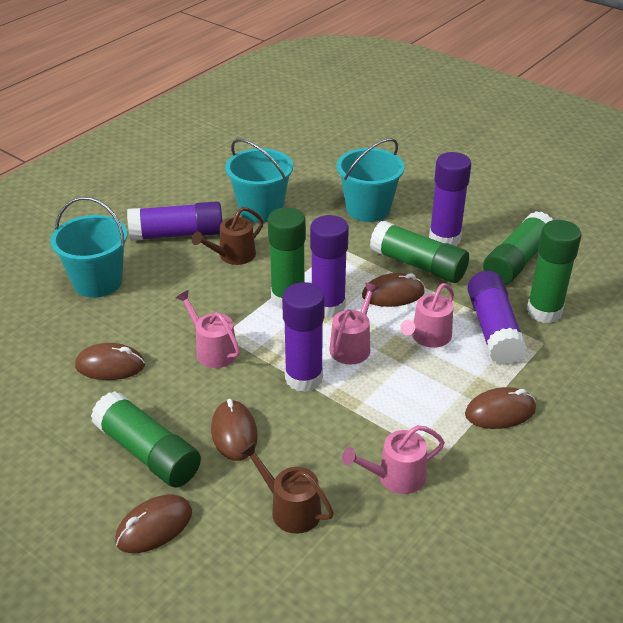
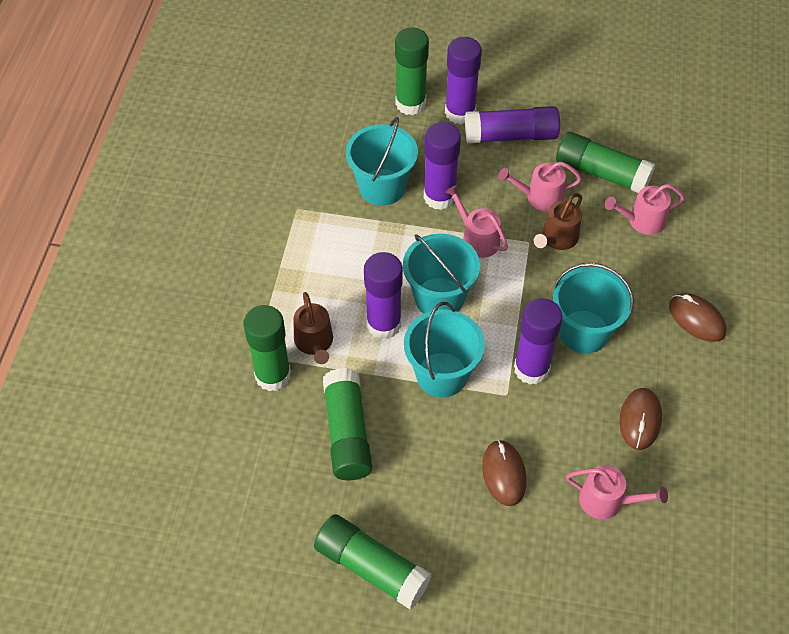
brown mouse: 5 -> 3
turquoise bucket: 3 -> 4

